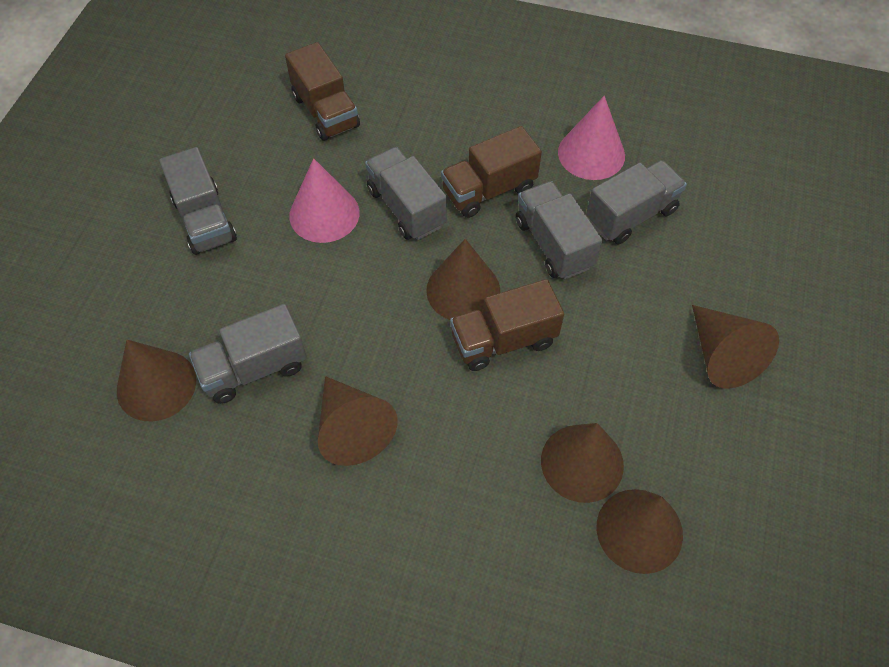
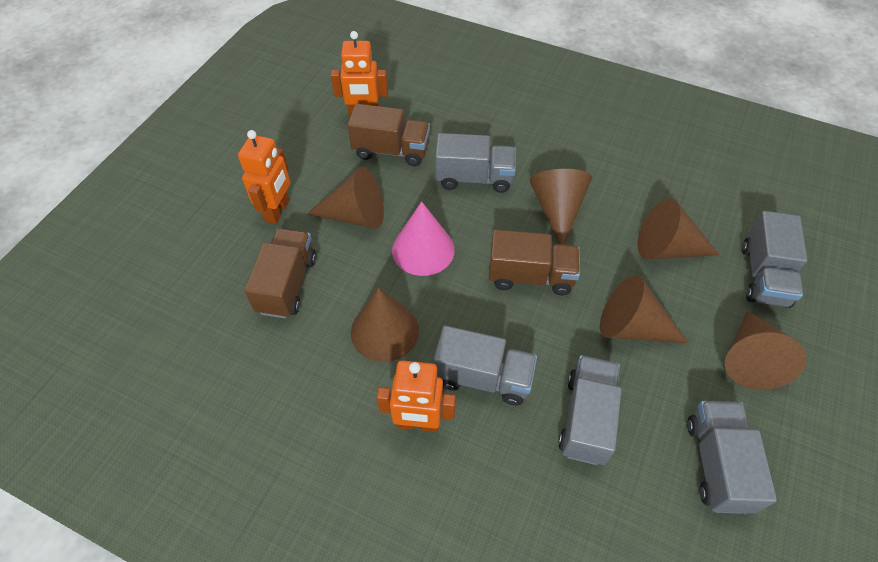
orange robot: 0 -> 3
pink cone: 2 -> 1

